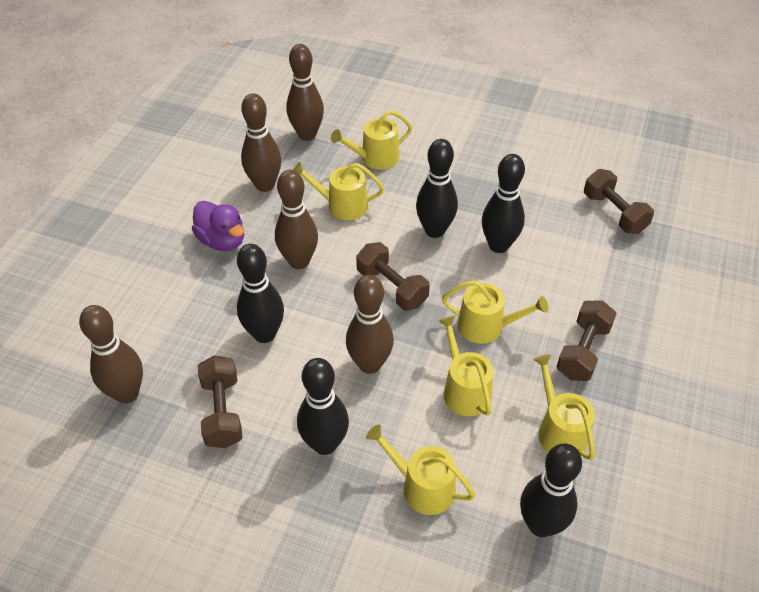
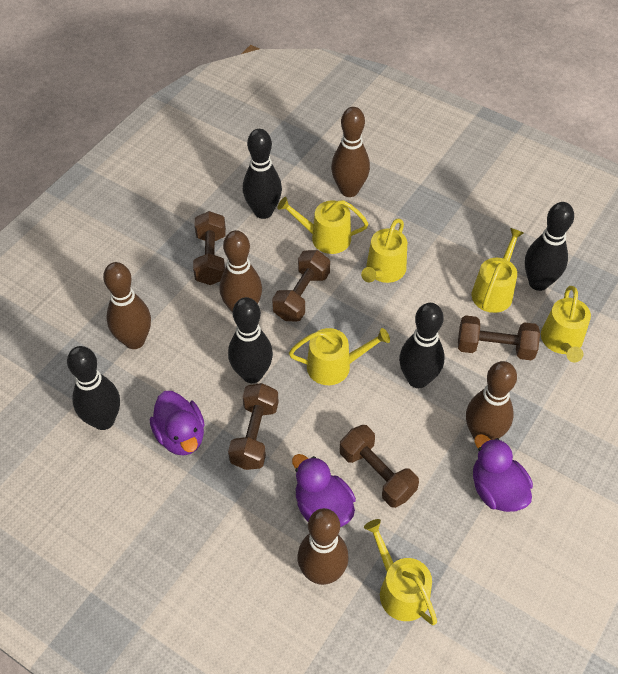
brown dumbbell: 4 -> 5
purple duck: 1 -> 3

